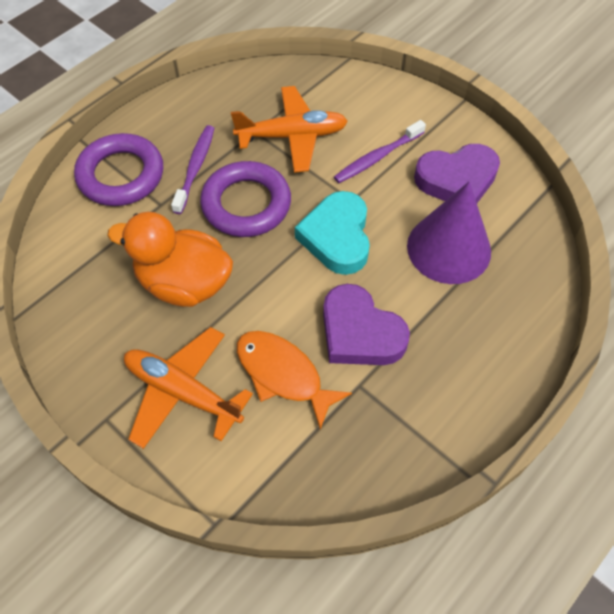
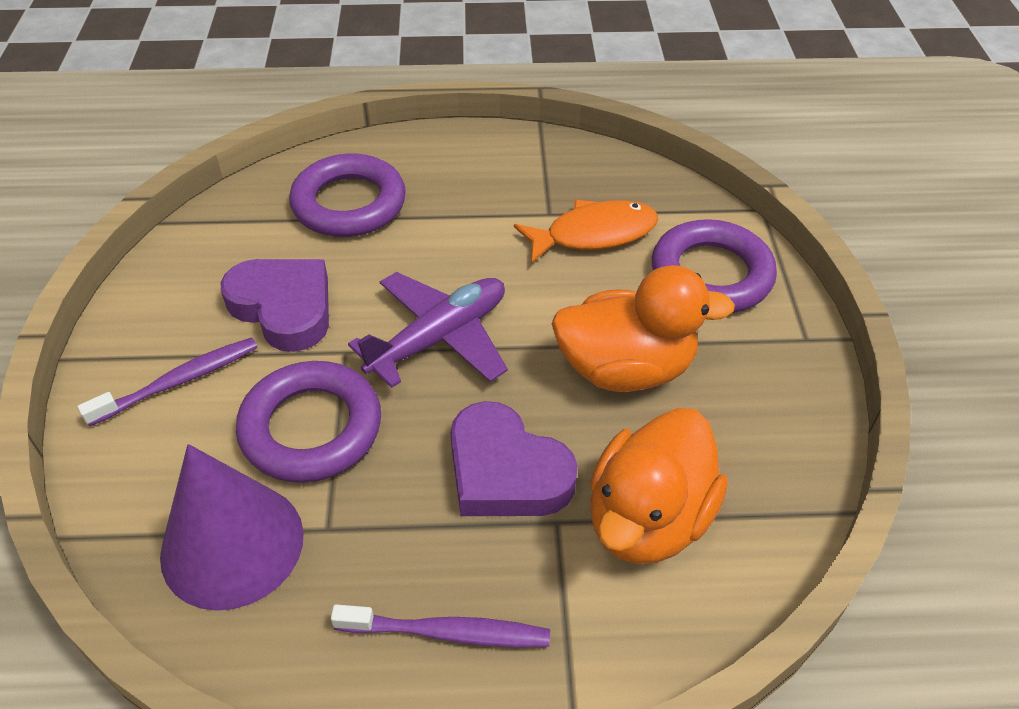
orange duck: 1 -> 2
orange plane: 2 -> 0
purple plane: 0 -> 1
purple ring: 2 -> 3
turquoise heart: 1 -> 0

